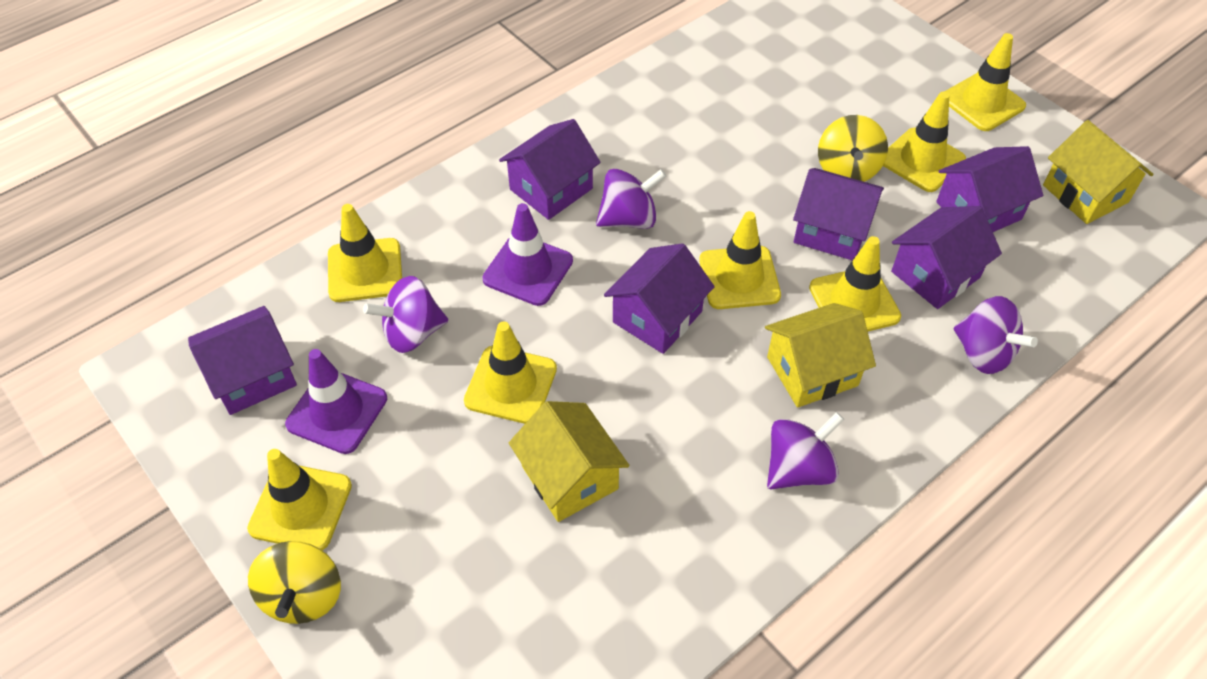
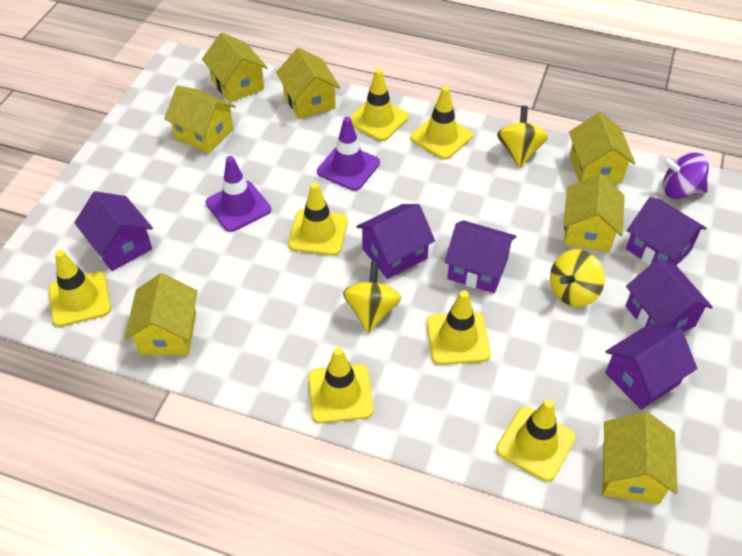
purple spinning top: 4 -> 1
yellow house: 3 -> 7
yellow spinning top: 2 -> 3

